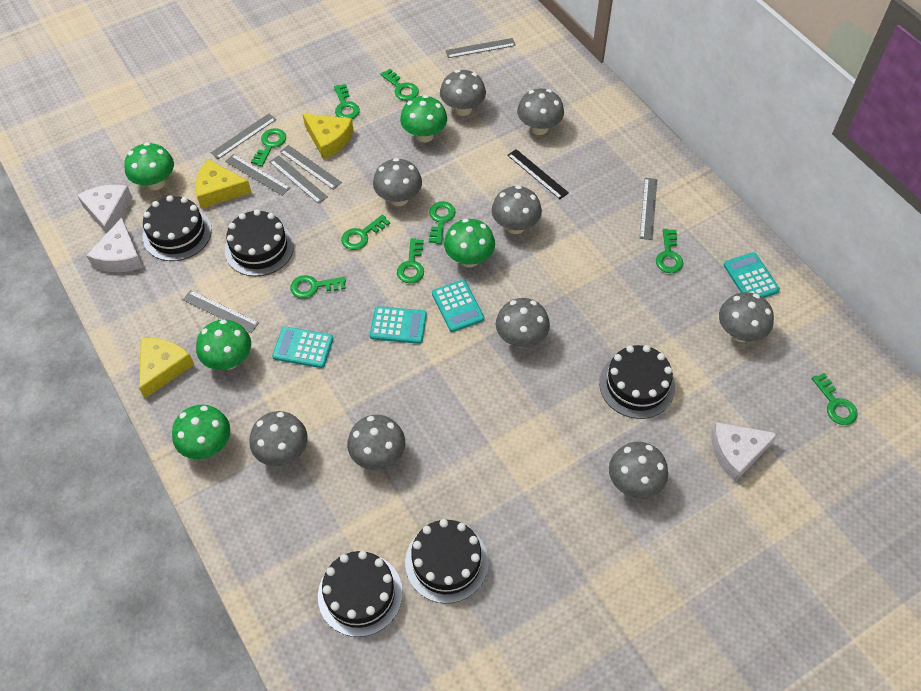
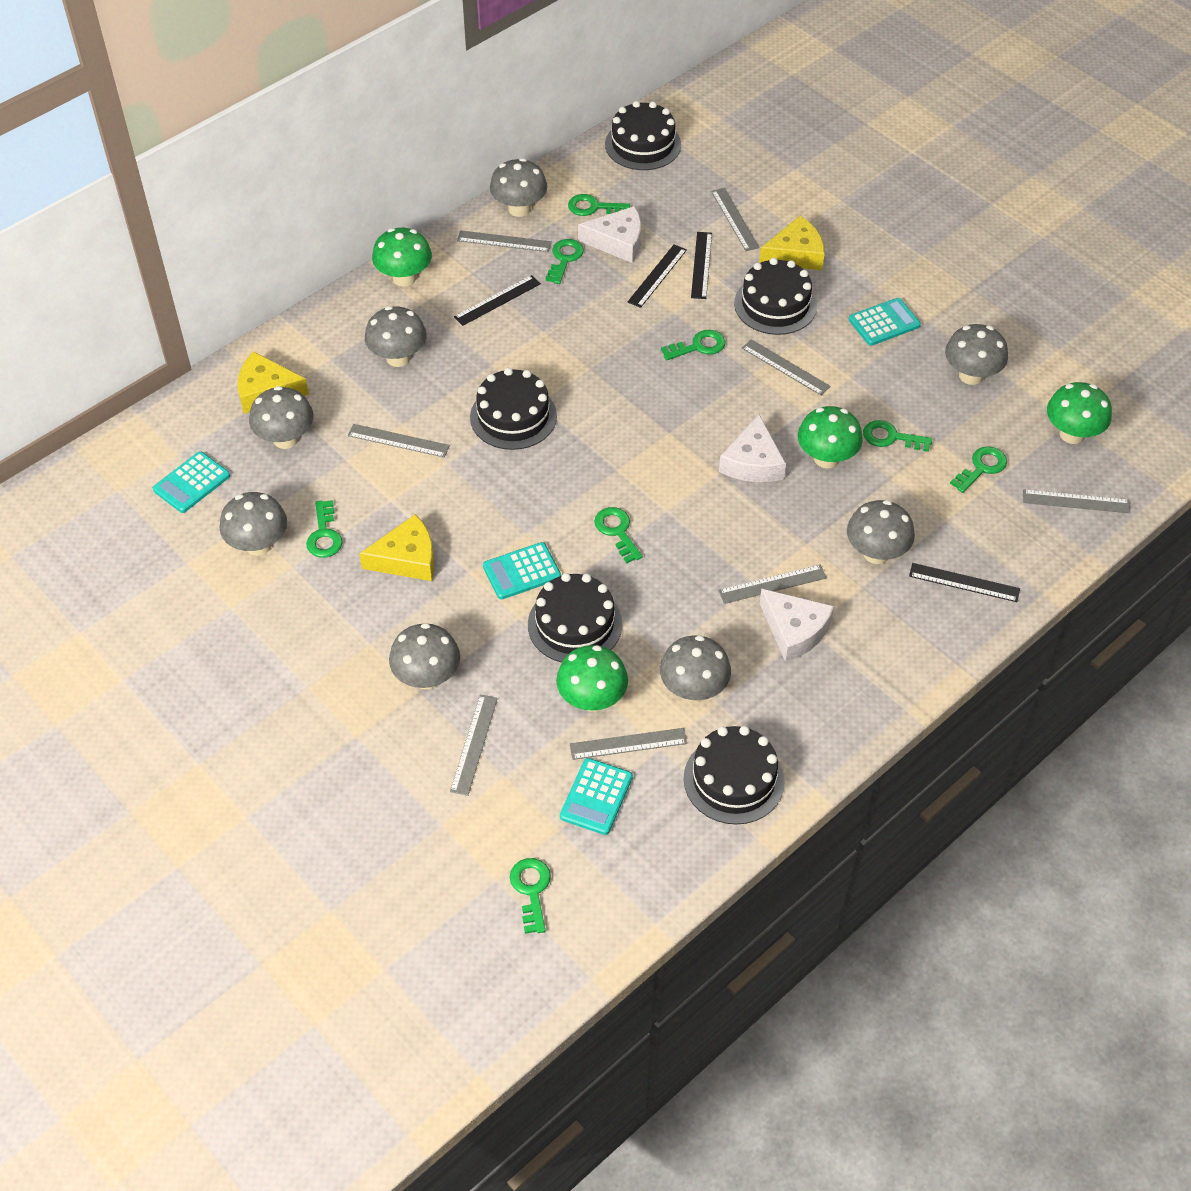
black ruler: 1 -> 4
green key: 9 -> 8
green mushroom: 5 -> 4
grey mushroom: 9 -> 8
grey ruler: 7 -> 8

